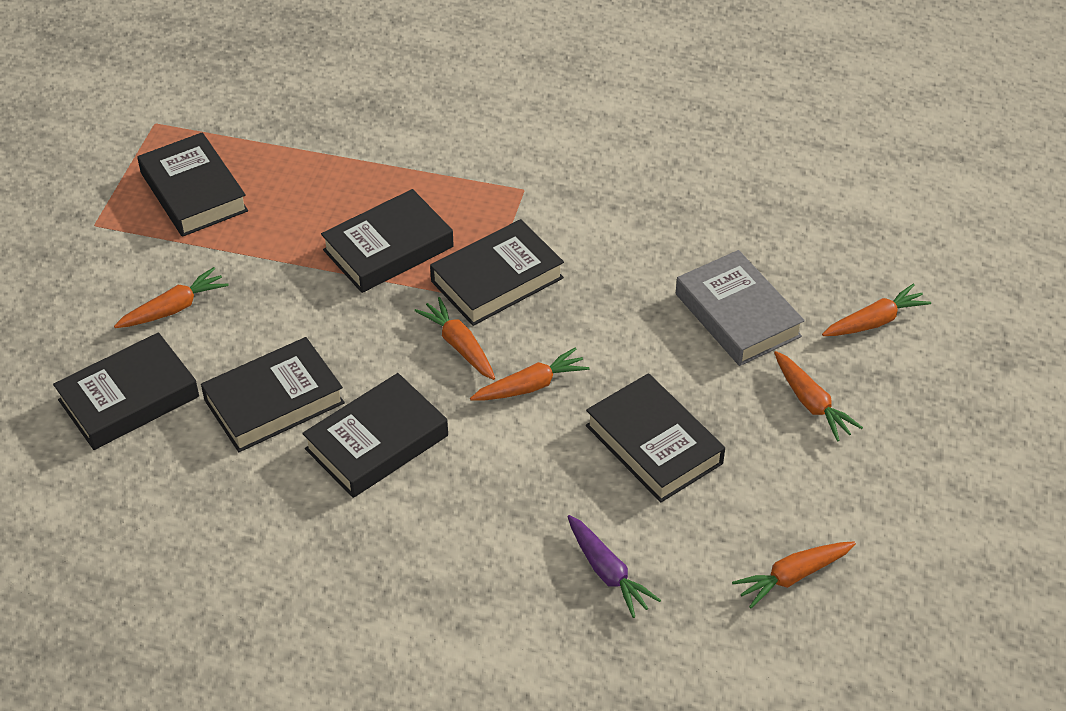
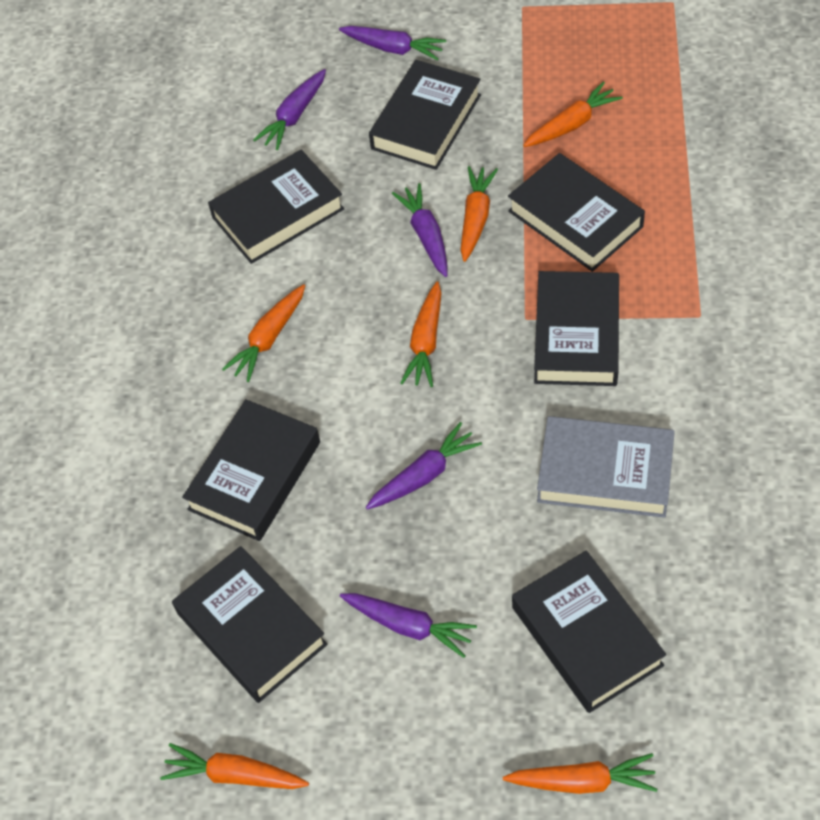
purple carrot: 1 -> 5

